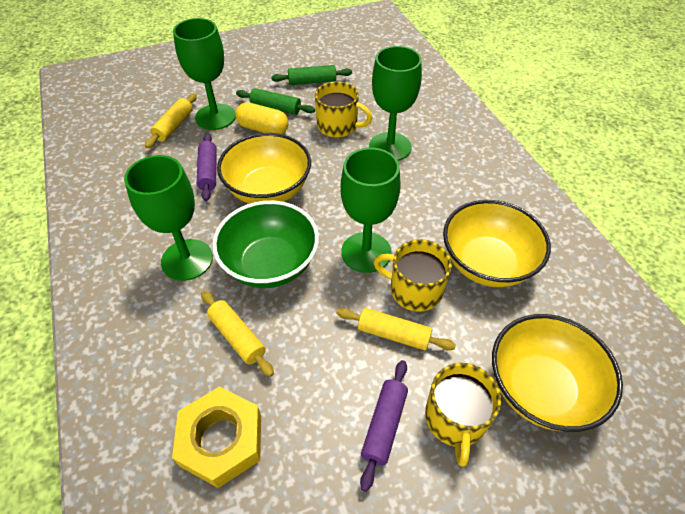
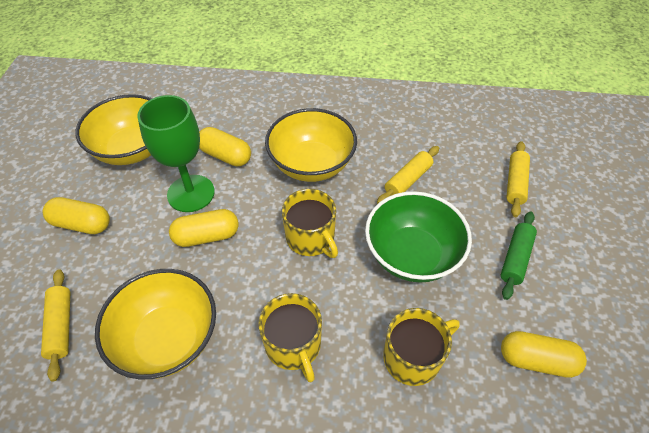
green goblet: 4 -> 1
green rolling pin: 2 -> 1
purple rolling pin: 2 -> 0
yellow capsule: 1 -> 4
yellow nut: 1 -> 0

